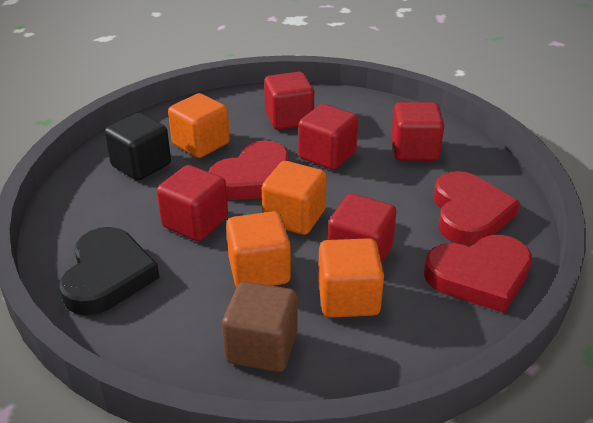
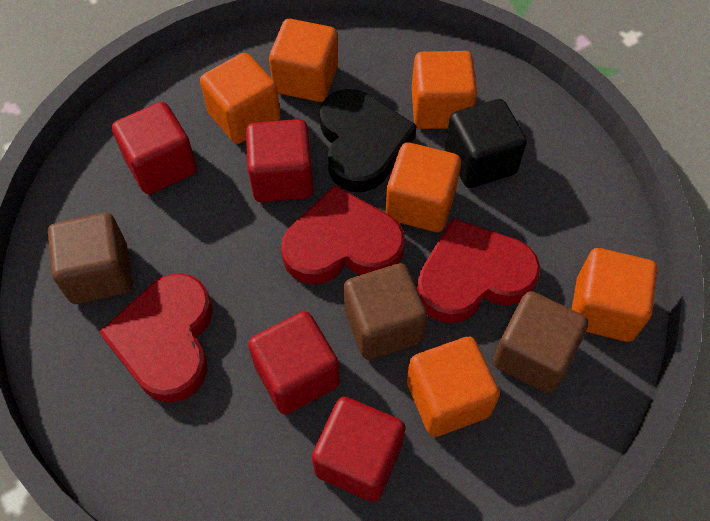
brown cube: 1 -> 3
orange cube: 4 -> 6
red cube: 5 -> 4

